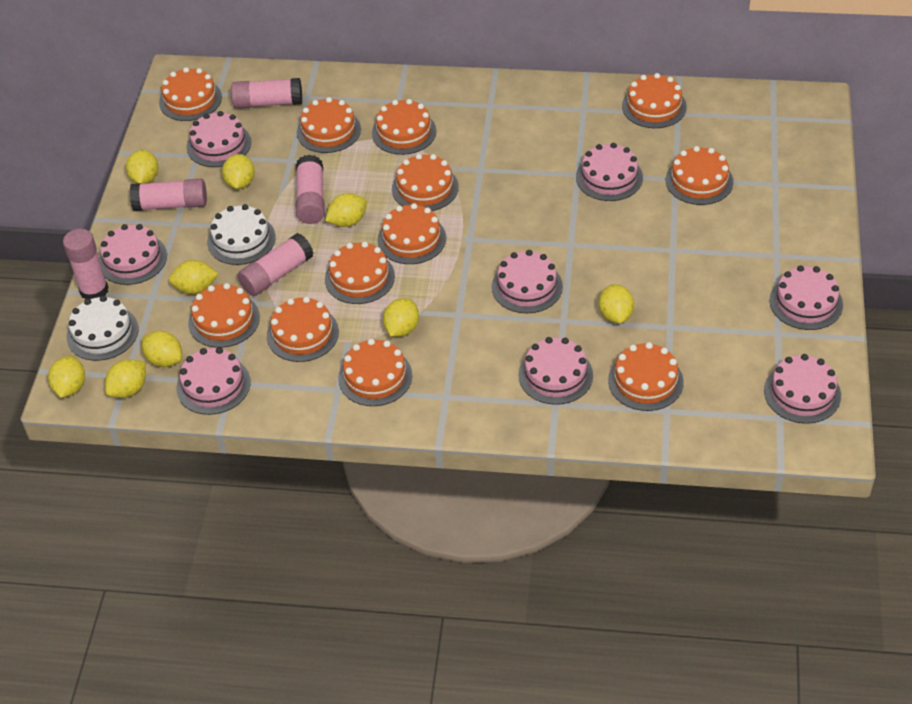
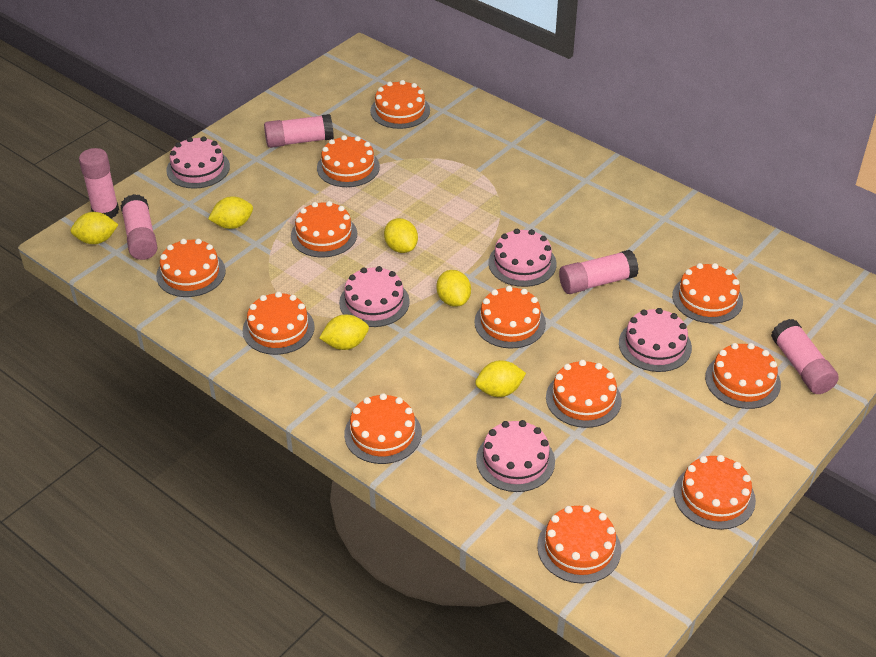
pink cake: 8 -> 5
white cake: 2 -> 0
yellow lemon: 9 -> 6

